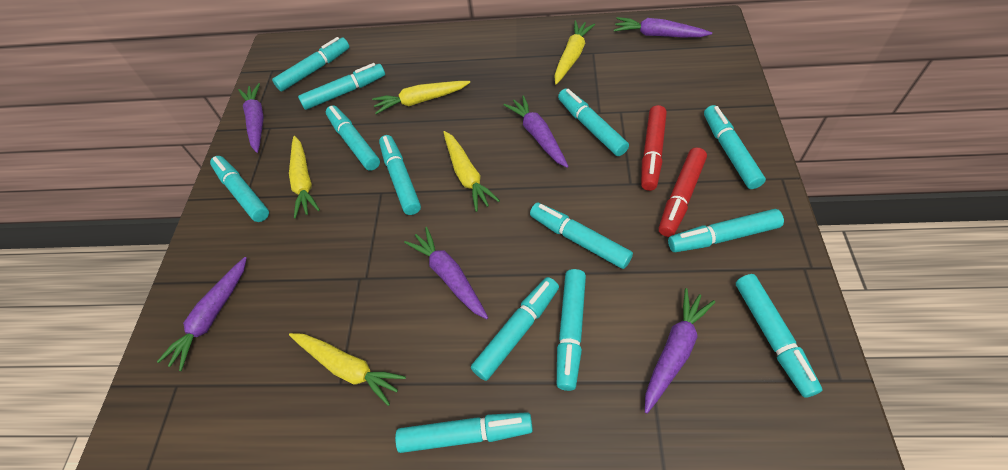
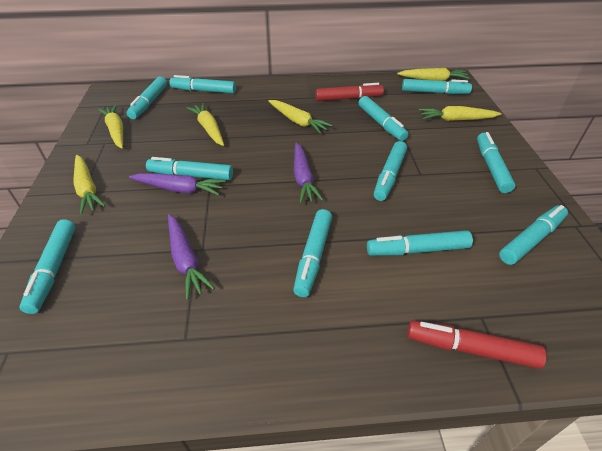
purple carrot: 6 -> 3
turquoise marker: 13 -> 11
yellow carrot: 5 -> 6

